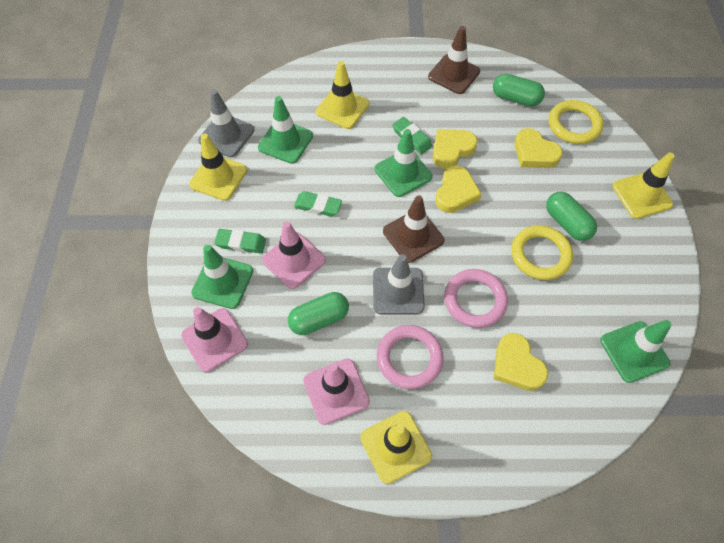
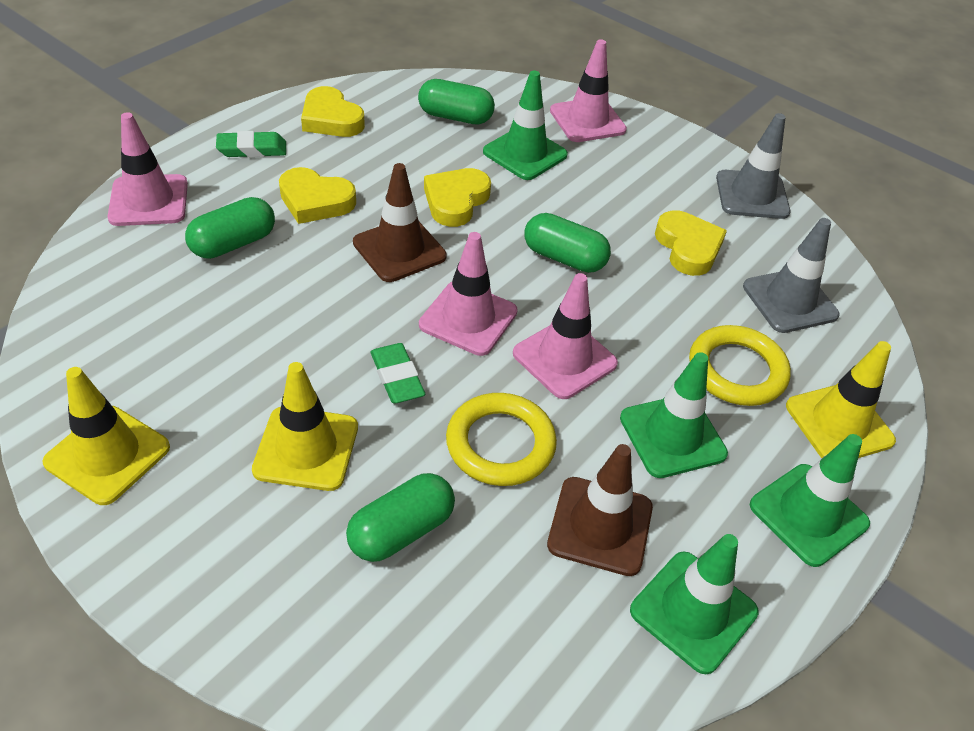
green capsule: 3 -> 4
green eraser: 3 -> 2
pink ring: 2 -> 0
pink traffic cone: 3 -> 4
yellow traffic cone: 4 -> 3

